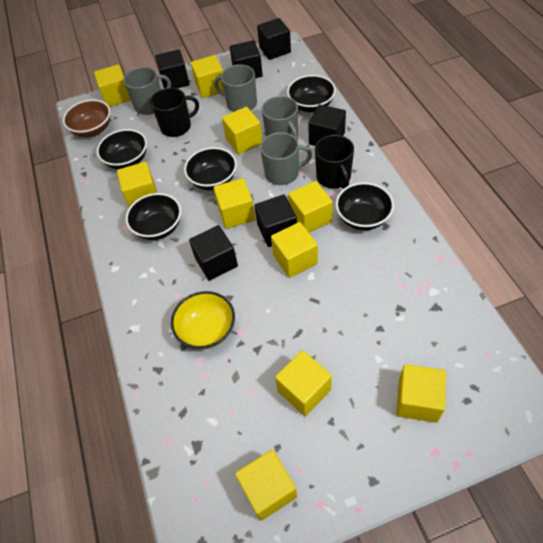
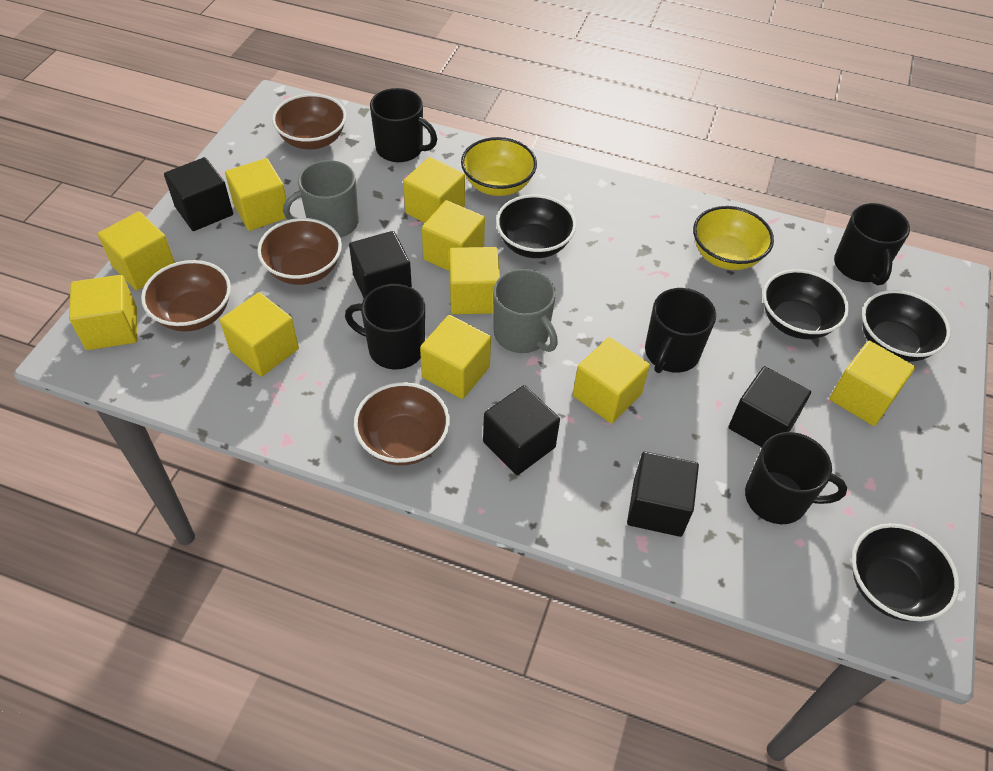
black bowl: 5 -> 4
black cube: 6 -> 5
black mug: 2 -> 5
brown bowl: 1 -> 4
grey mug: 4 -> 2
yellow bowl: 1 -> 2

